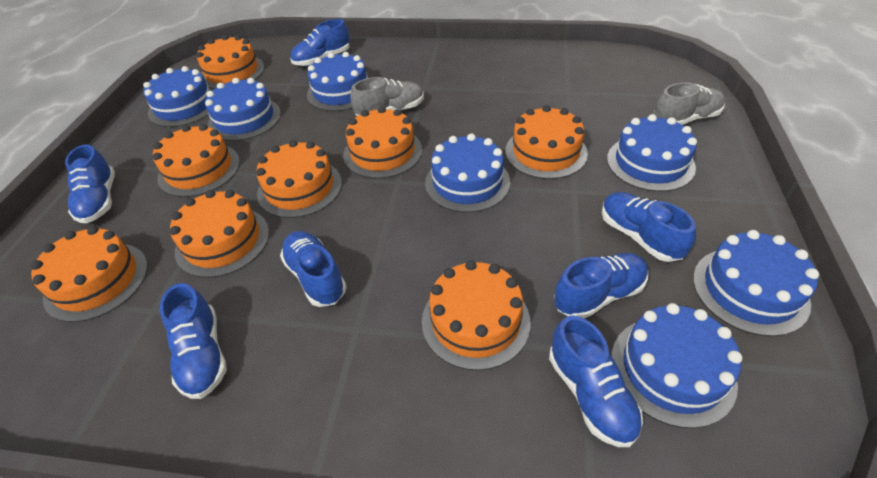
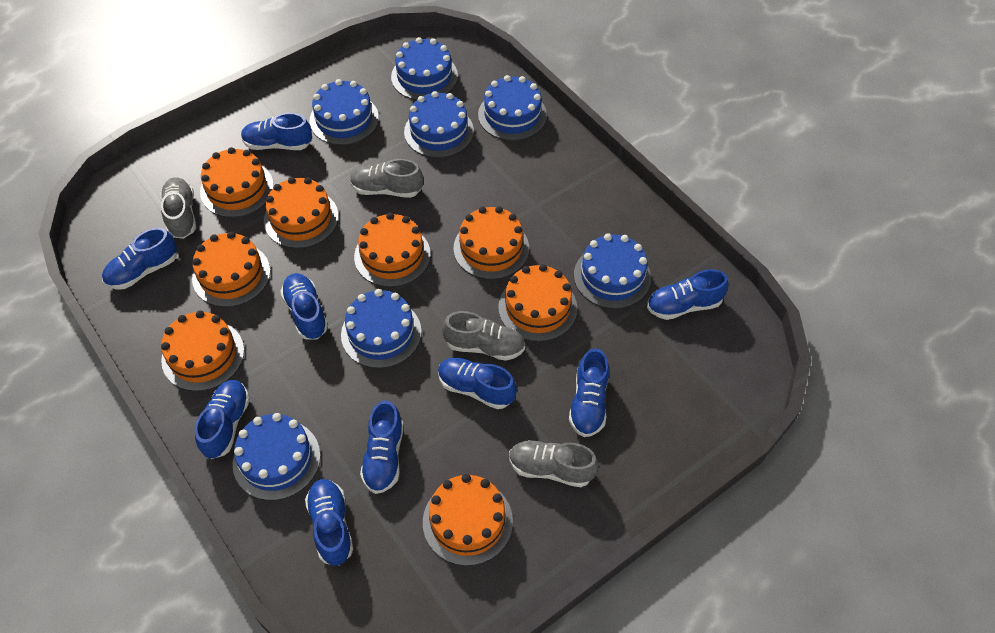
blue shoe: 7 -> 9
grey shoe: 2 -> 4

